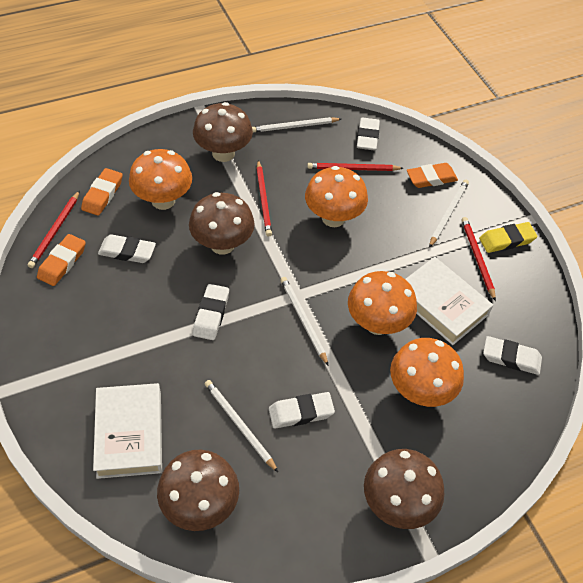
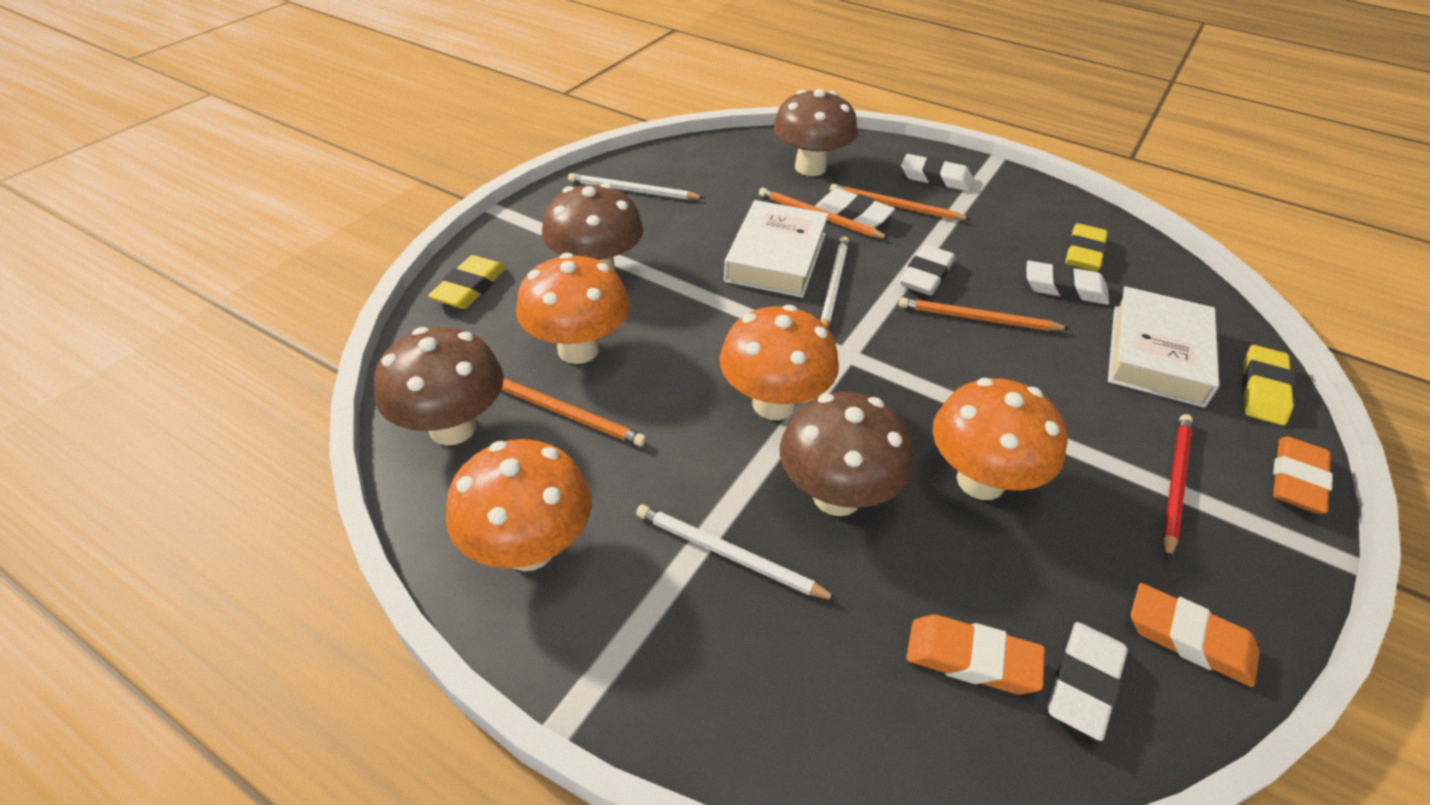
orange pencil: 0 -> 4
red pencil: 4 -> 1
white pencil: 4 -> 3
yellow eraser: 1 -> 3

